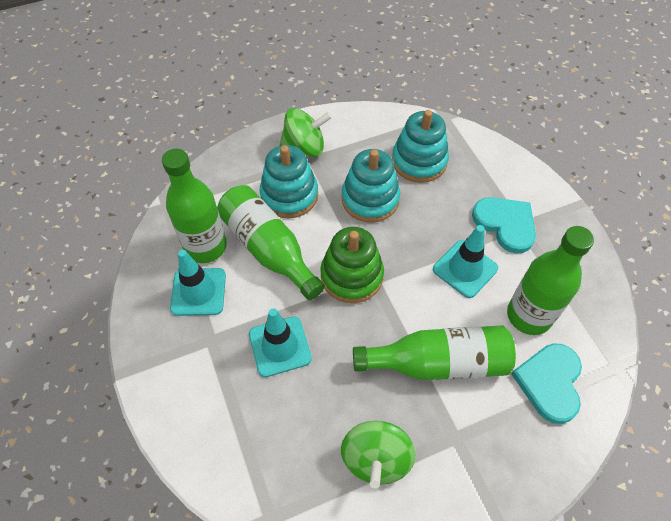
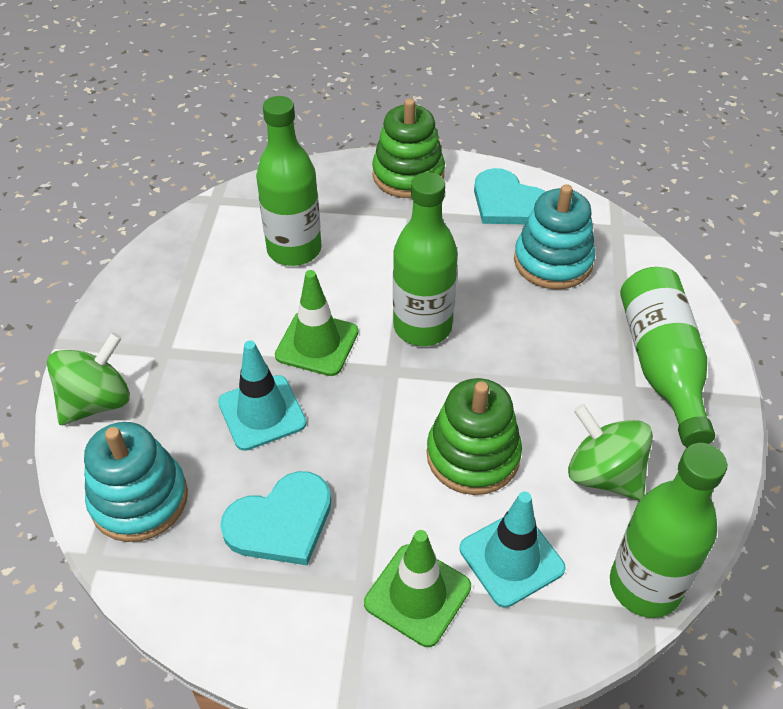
green stacking toy: 1 -> 2
green traffic cone: 0 -> 2
turquoise stacking toy: 3 -> 2
turquoise traffic cone: 3 -> 2

